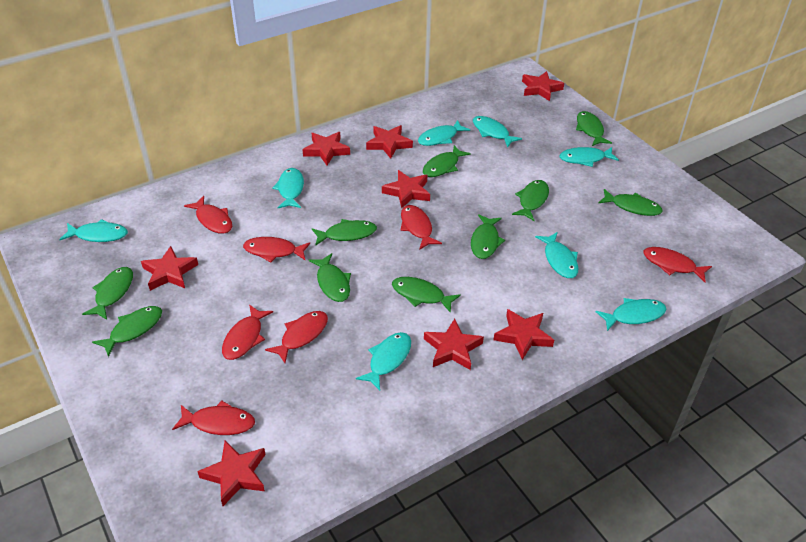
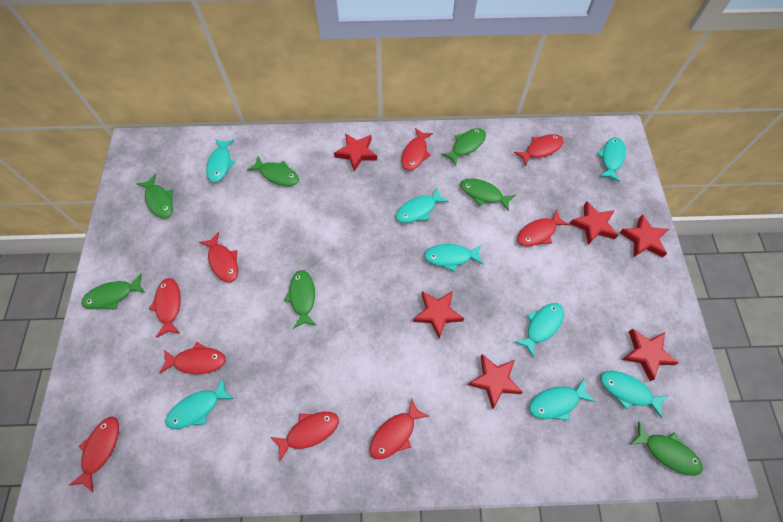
green fish: 10 -> 7
red fish: 7 -> 9
red star: 8 -> 6

